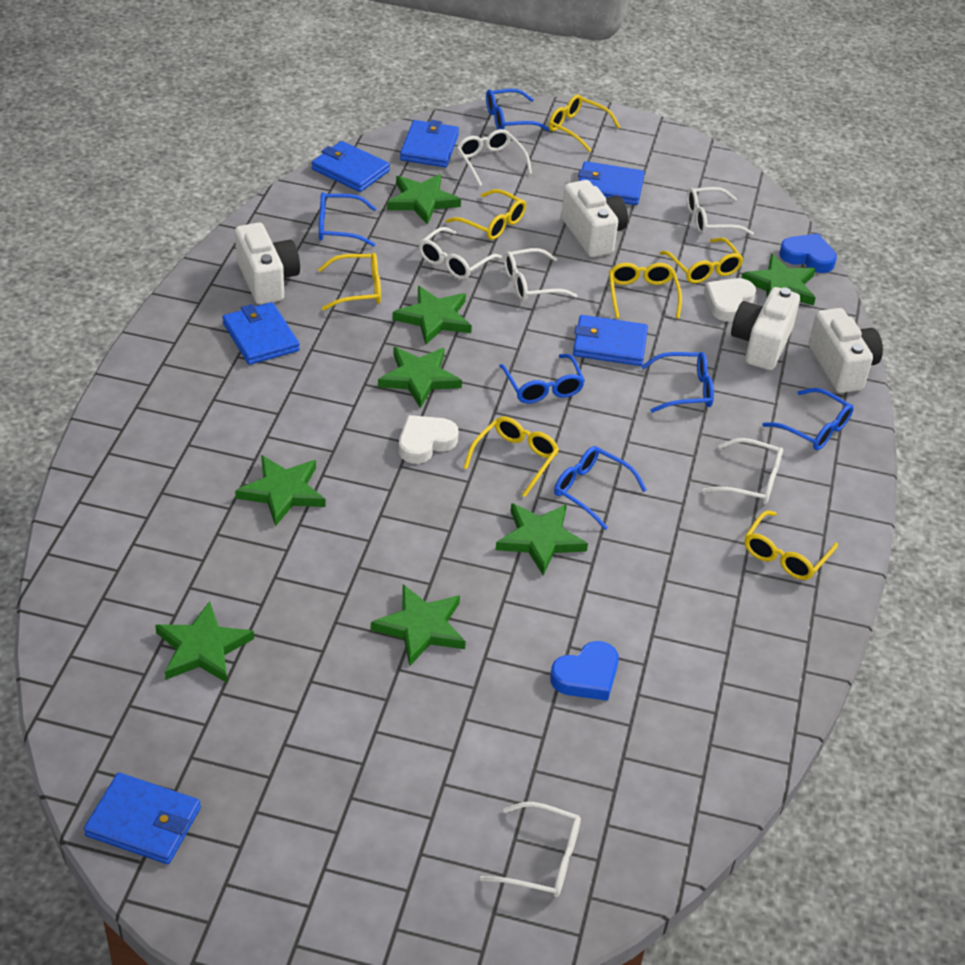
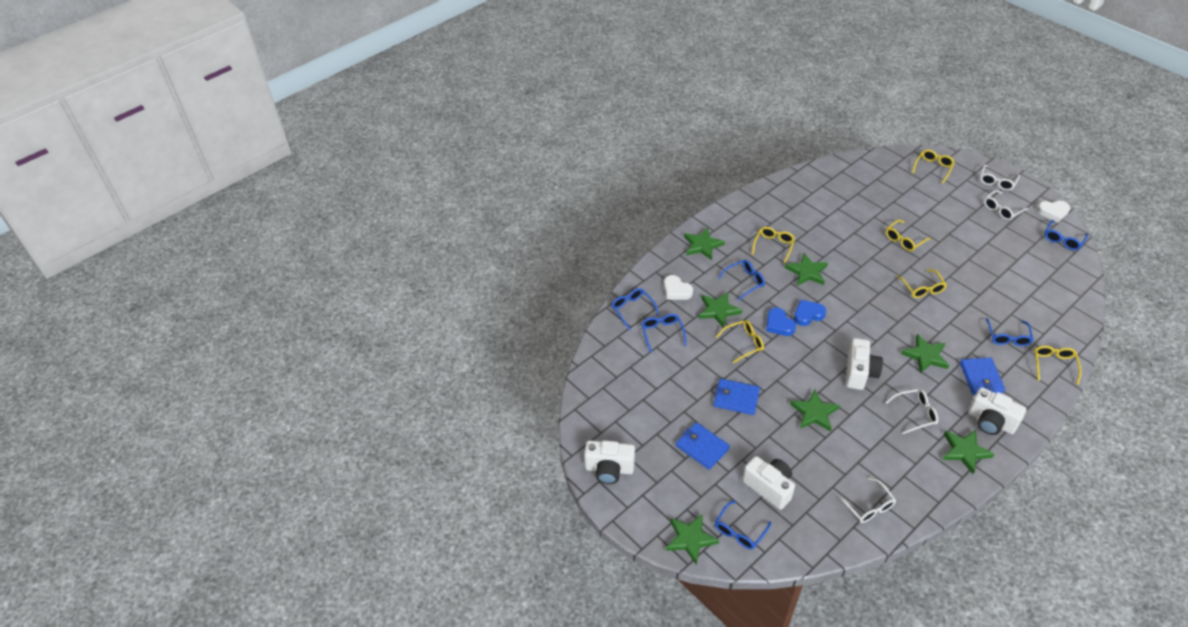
blue wallet: 6 -> 3
green star: 8 -> 7
white glasses: 6 -> 4
yellow glasses: 7 -> 6

